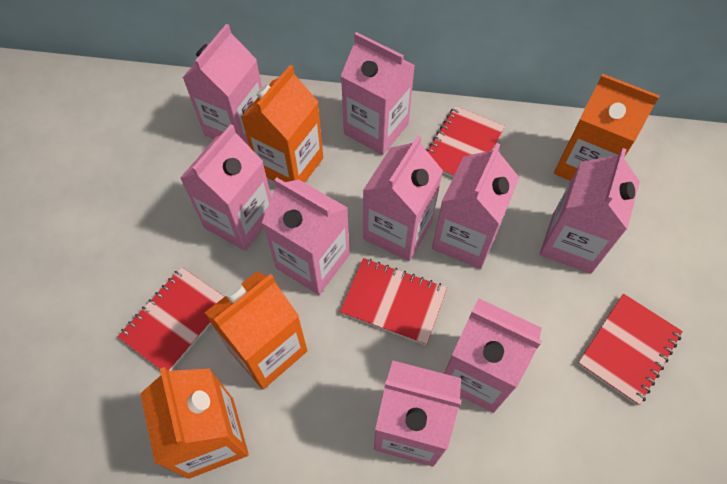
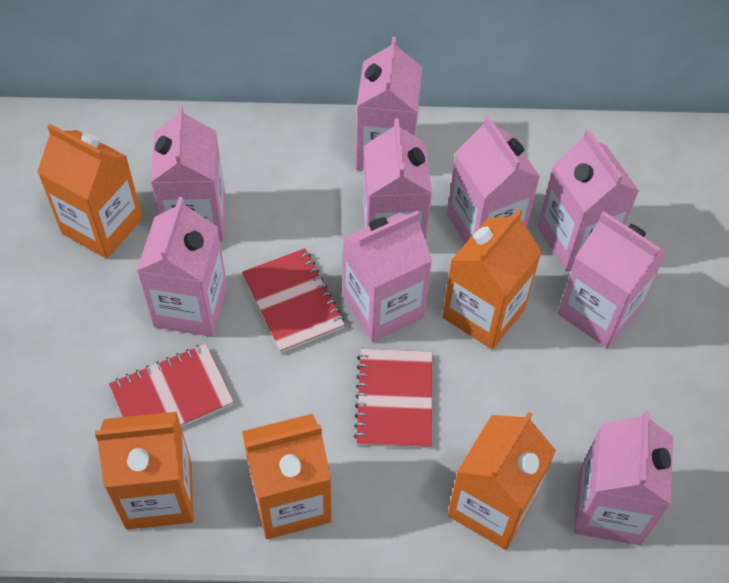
orange carton: 4 -> 5
red notebook: 4 -> 3

